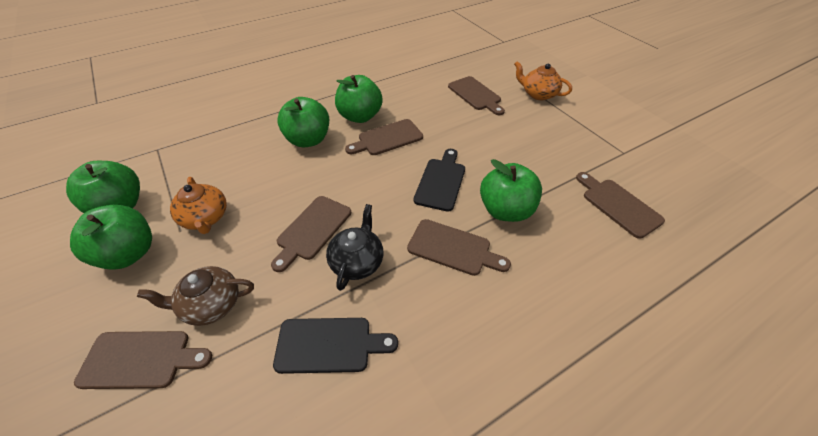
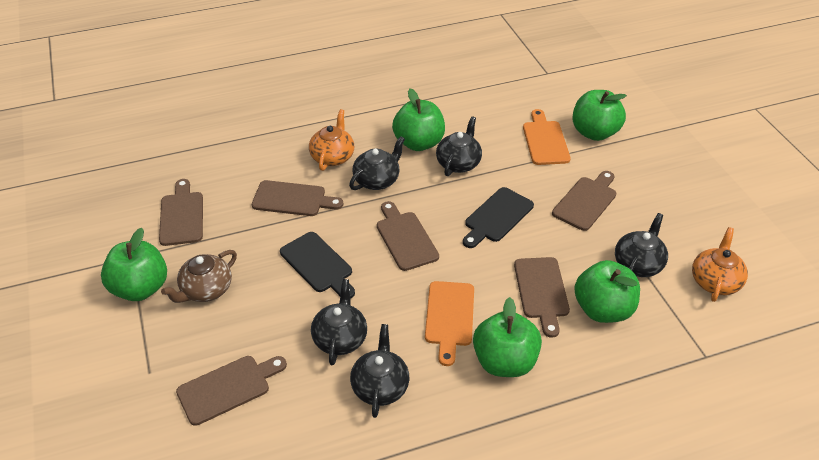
black teapot: 1 -> 5
orange cutting board: 0 -> 2

